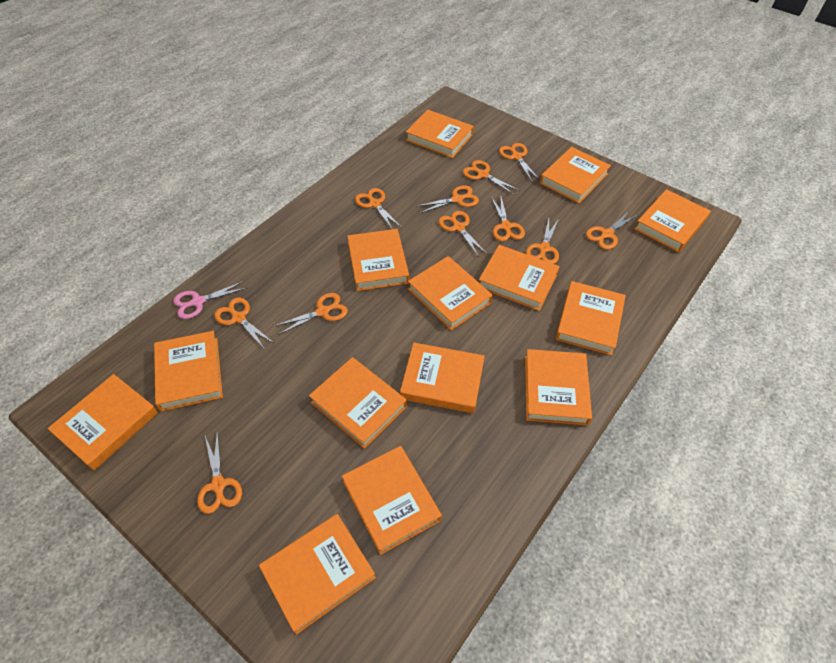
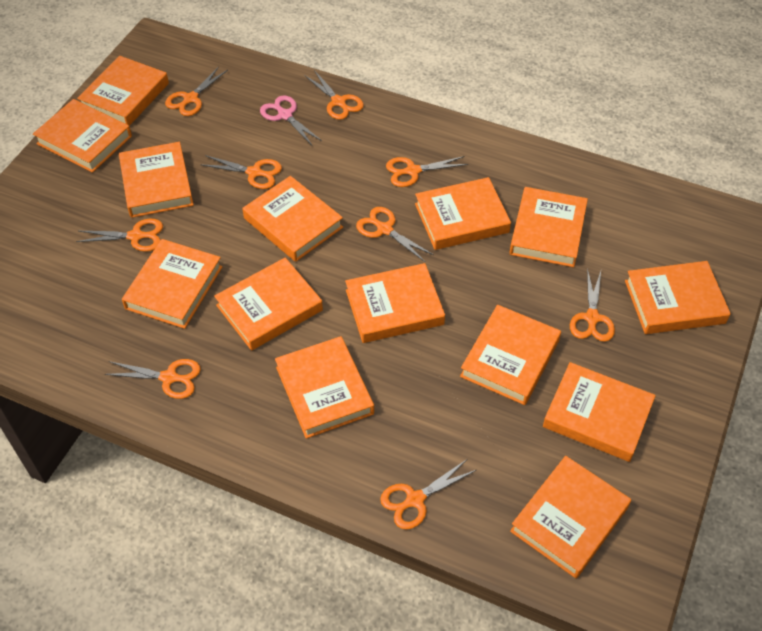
orange scissors: 11 -> 9

